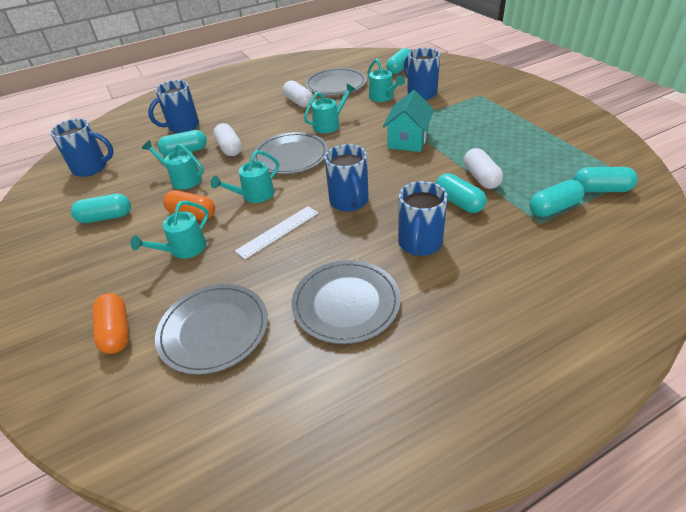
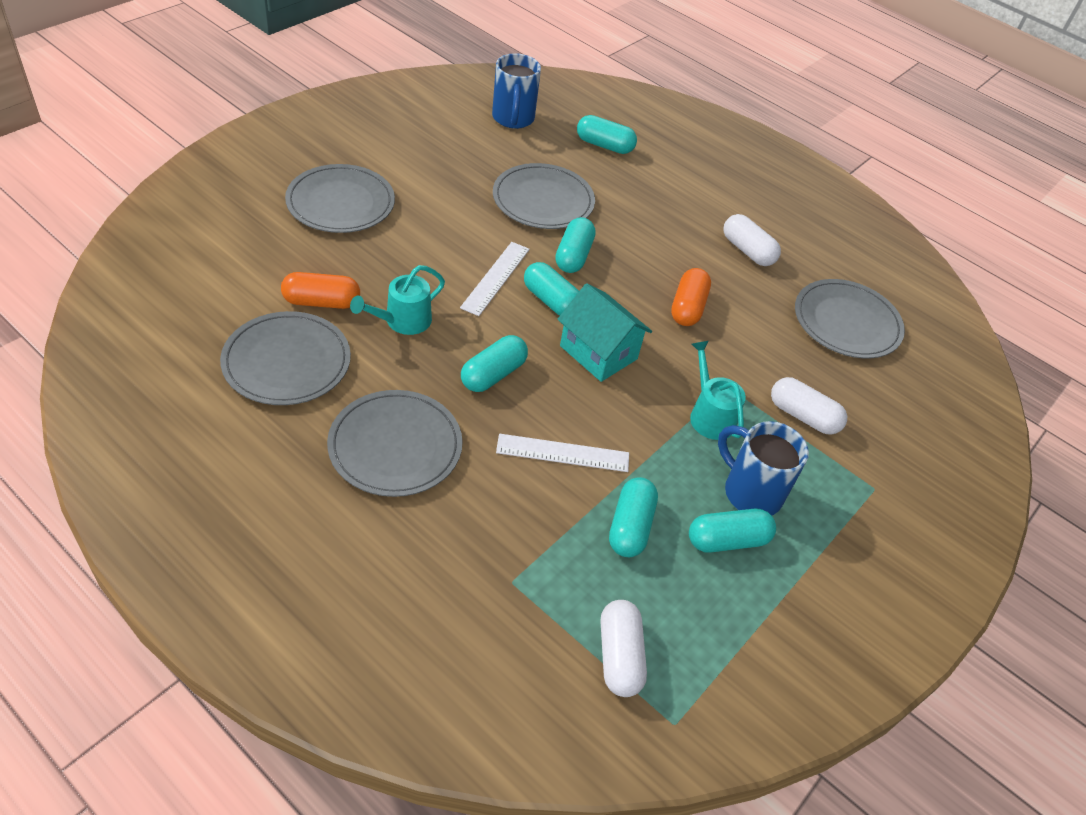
blue mug: 5 -> 2
grey plate: 4 -> 5
turquoise watering can: 5 -> 2
white ruler: 1 -> 2

